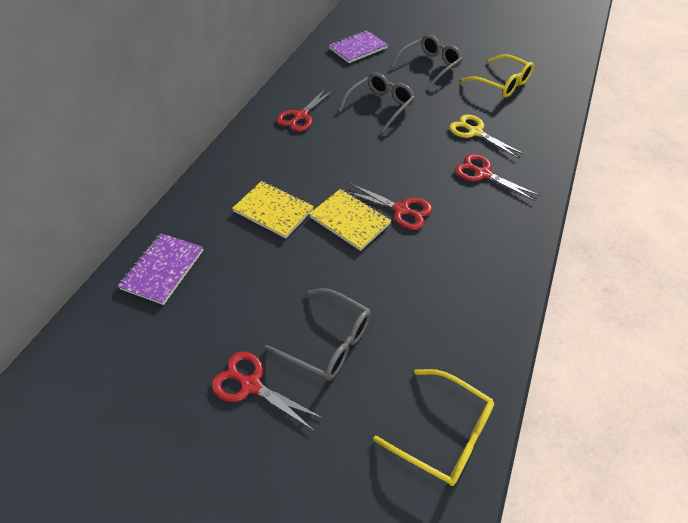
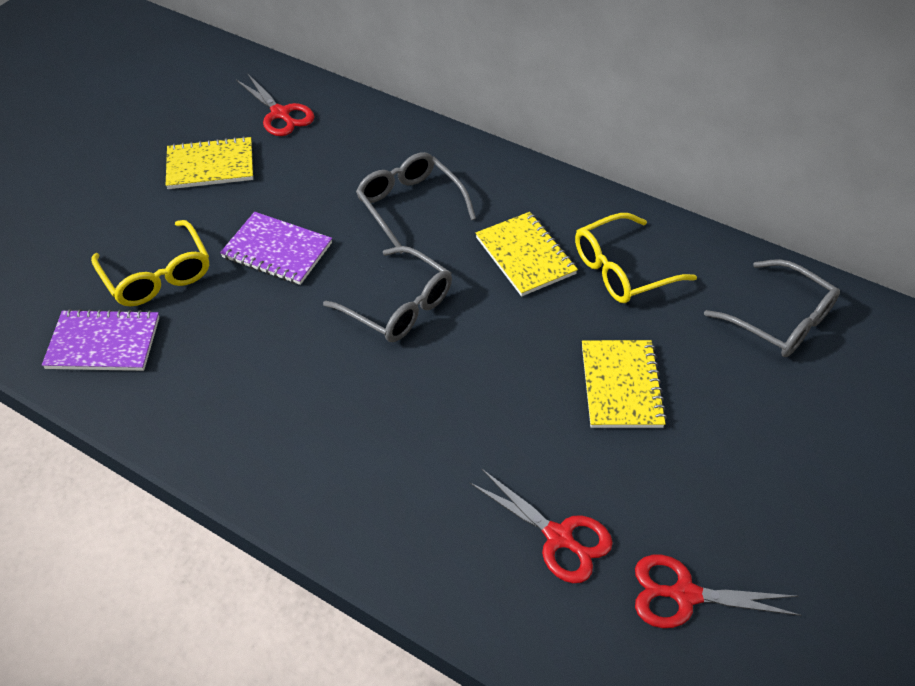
red scissors: 4 -> 3
yellow notebook: 2 -> 3
yellow scissors: 1 -> 0

